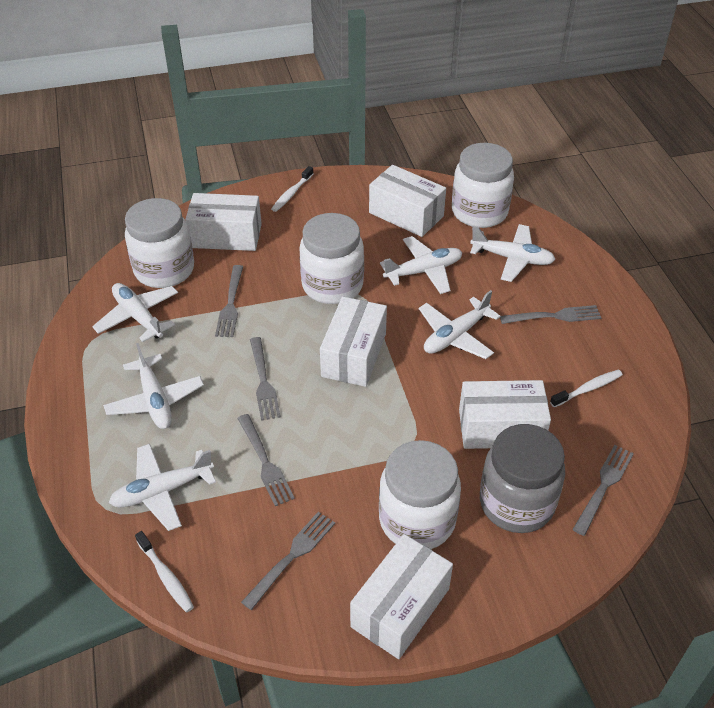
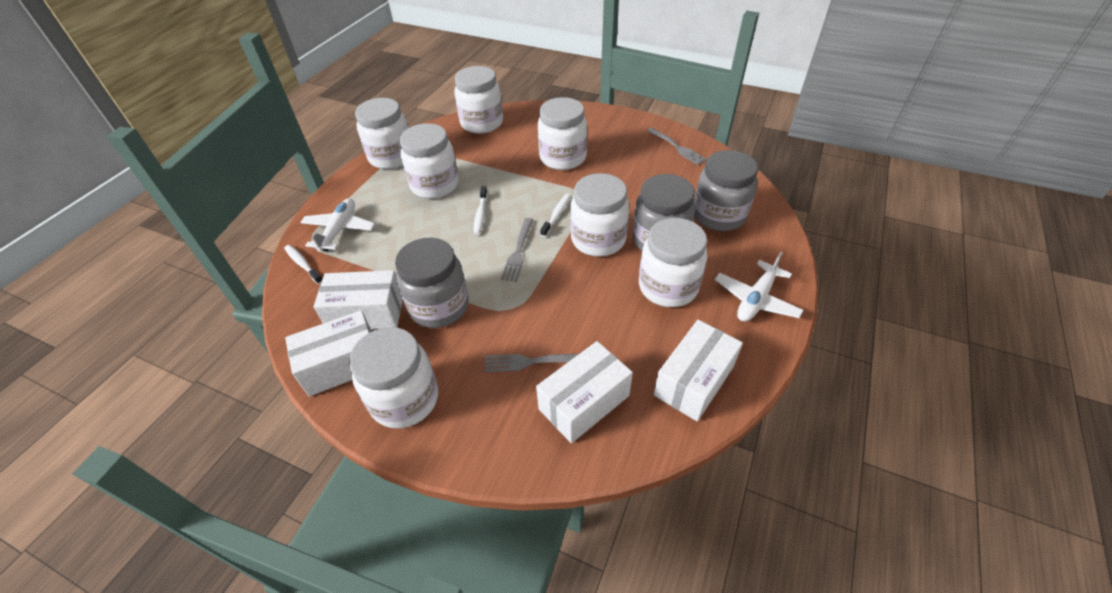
grey fork: 6 -> 3
grey jar: 1 -> 3
white box: 5 -> 4
white jar: 4 -> 7
white plane: 6 -> 2

